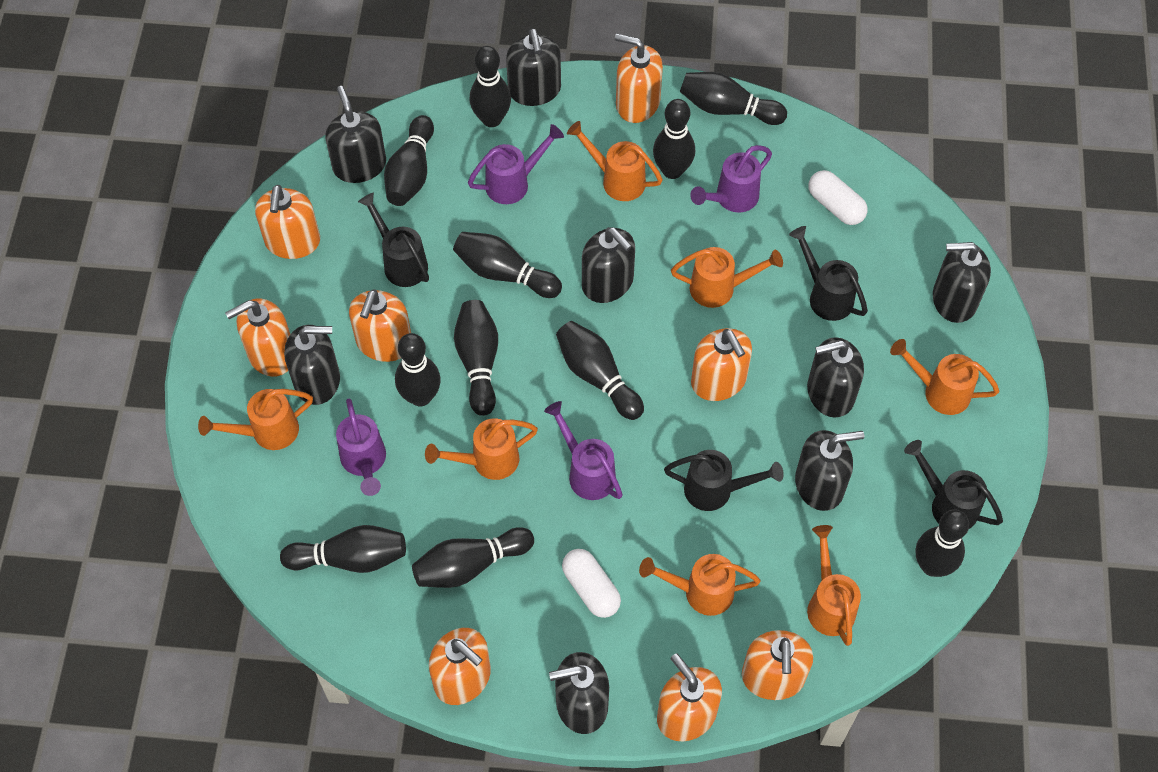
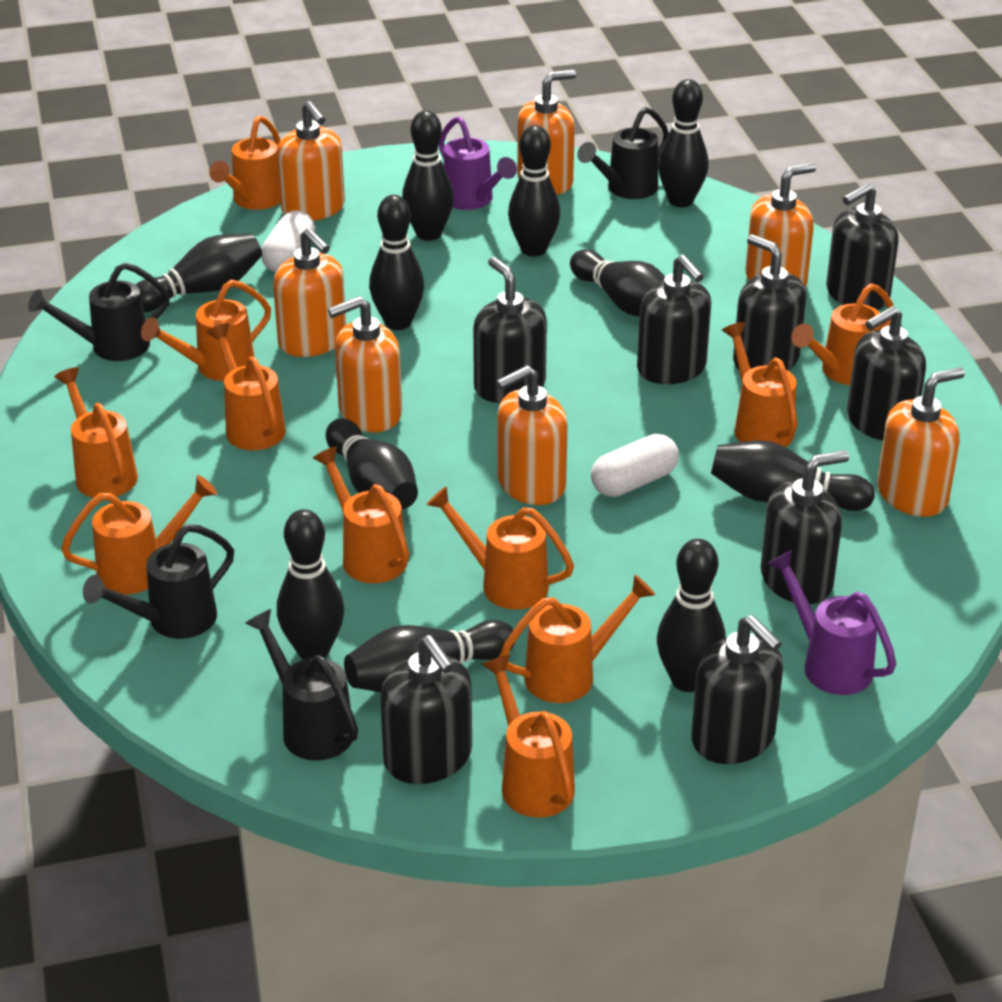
orange soap dispenser: 8 -> 7
orange watering can: 7 -> 11
purple watering can: 4 -> 2

